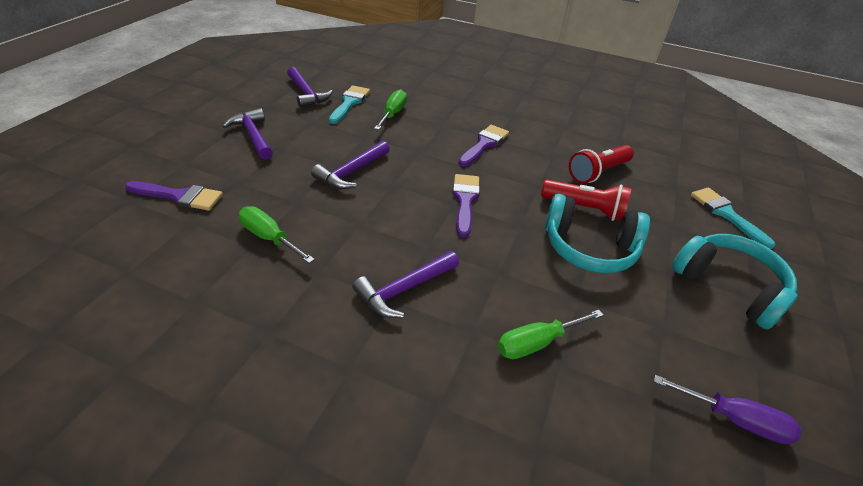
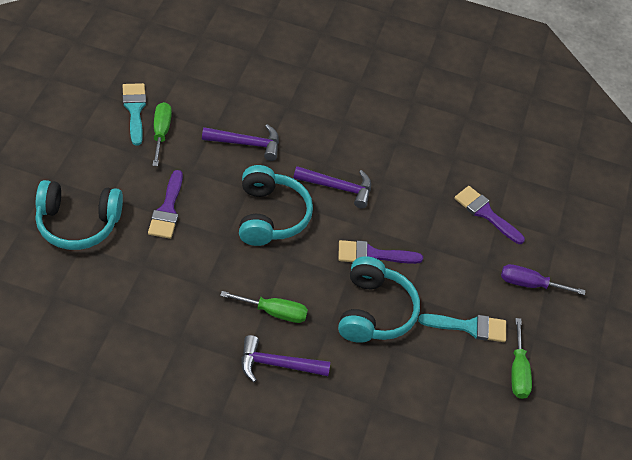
purple hammer: 4 -> 3
red flashlight: 2 -> 0
turquoise headphones: 2 -> 3

